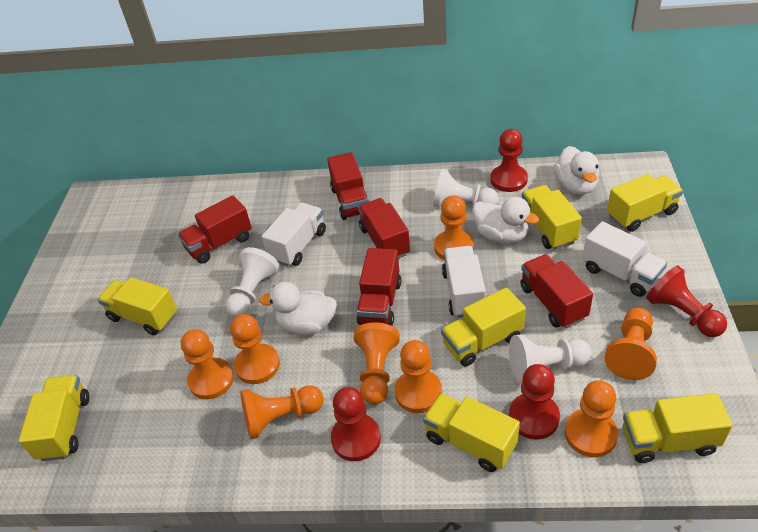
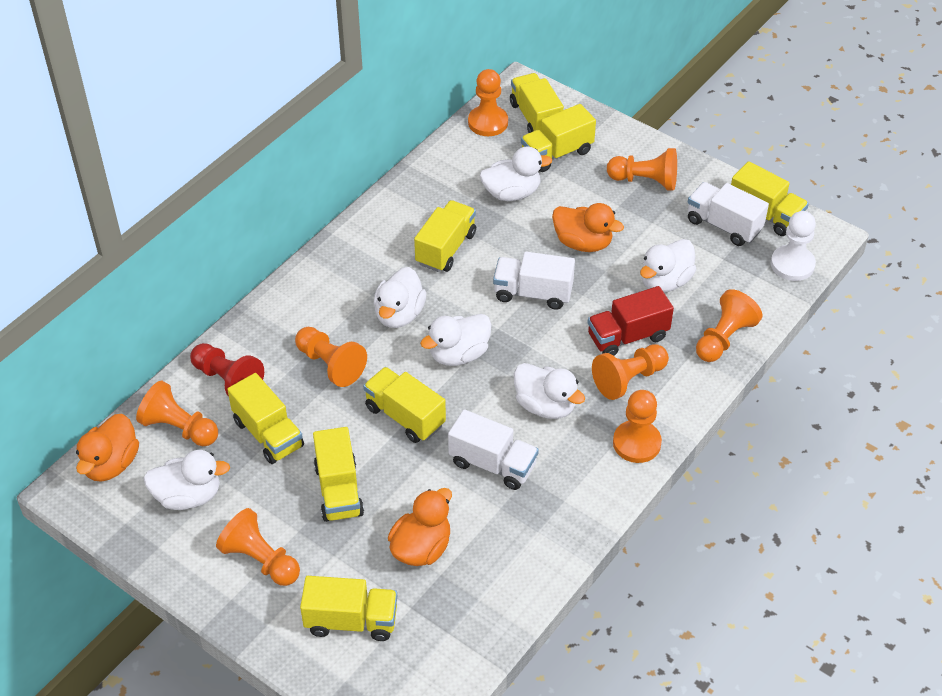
orange duck: 0 -> 3
red pawn: 4 -> 1
red truck: 5 -> 1
white duck: 3 -> 6
white pawn: 3 -> 1
yellow truck: 7 -> 8

